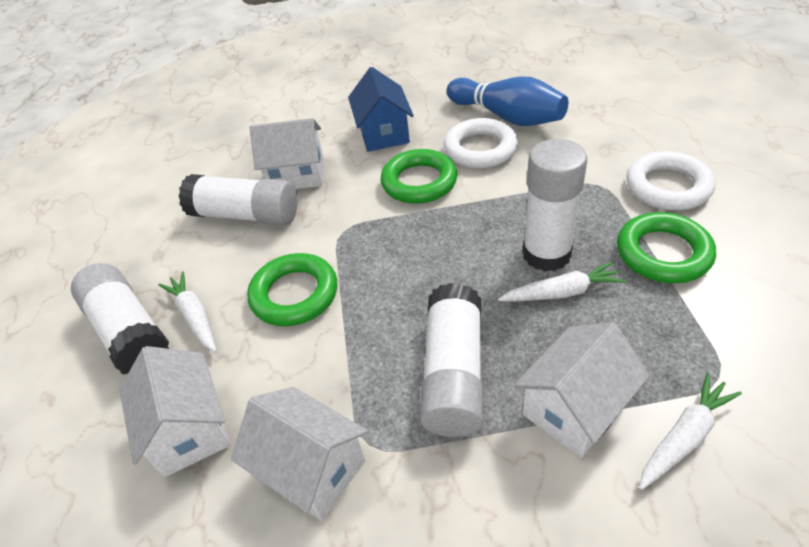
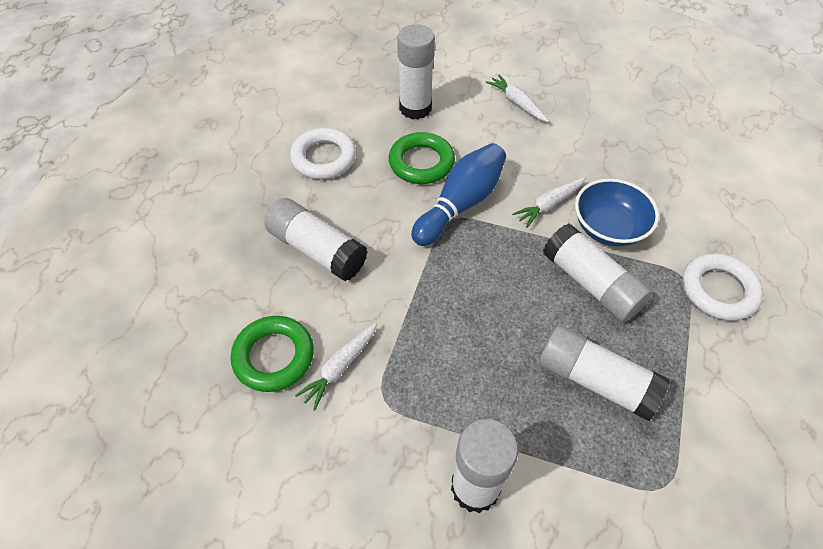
blue bowl: 0 -> 1
blue house: 1 -> 0
green ring: 3 -> 2
white glue stick: 4 -> 5
white house: 4 -> 0

